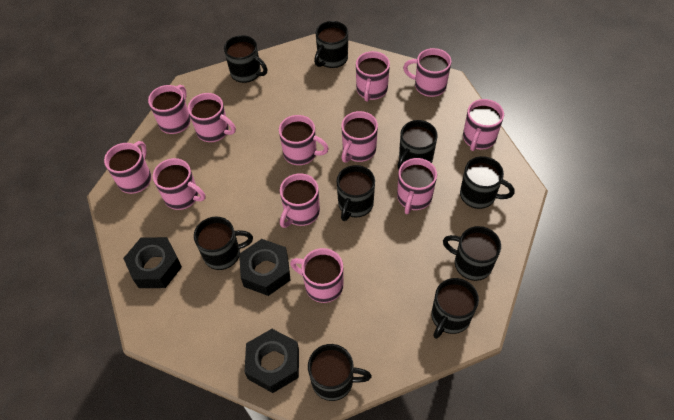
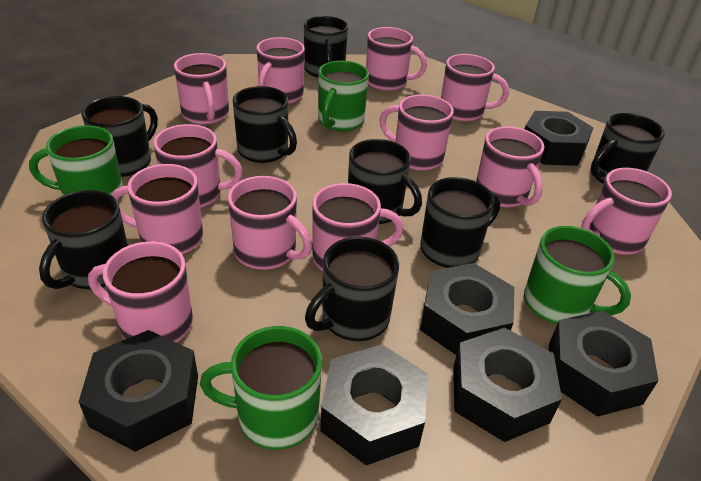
black mug: 9 -> 8
black nut: 3 -> 6
green mug: 0 -> 4

